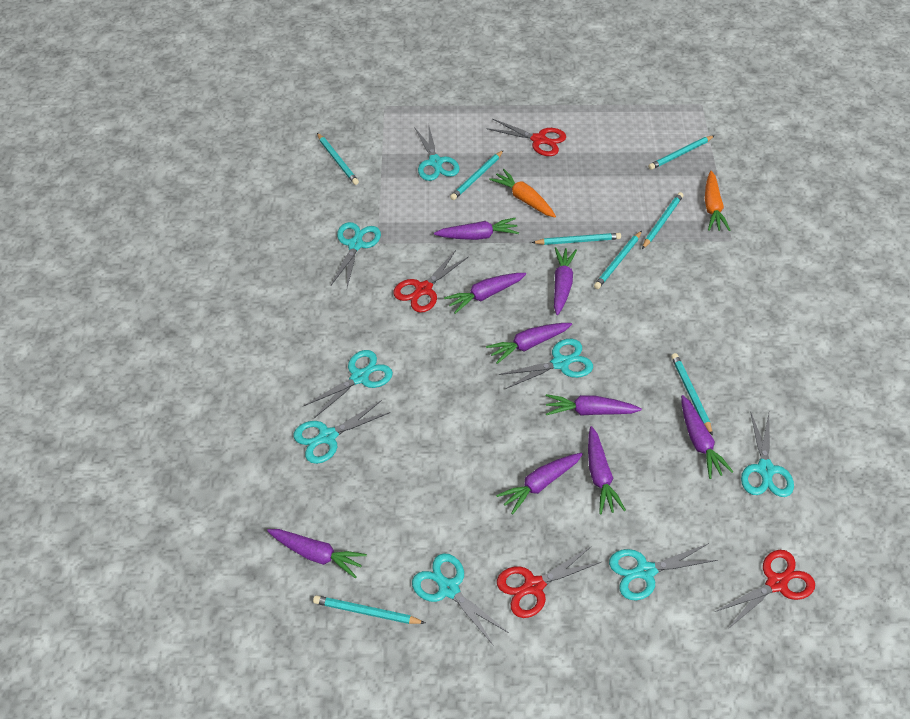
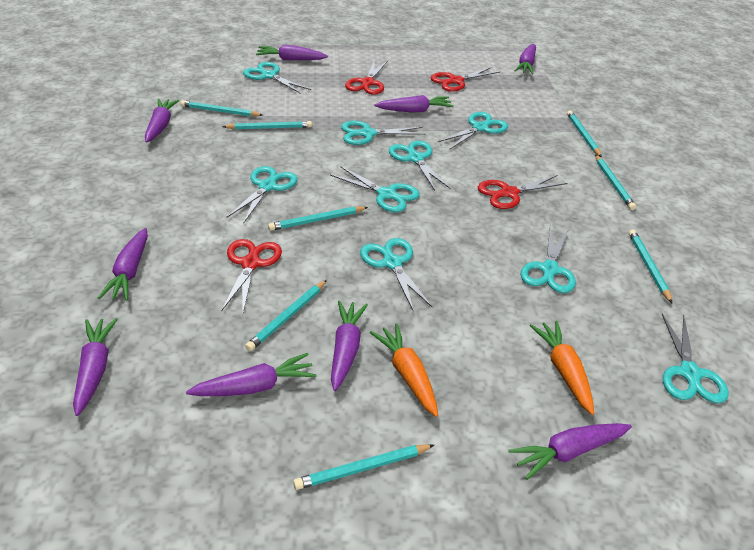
turquoise scissors: 8 -> 9

